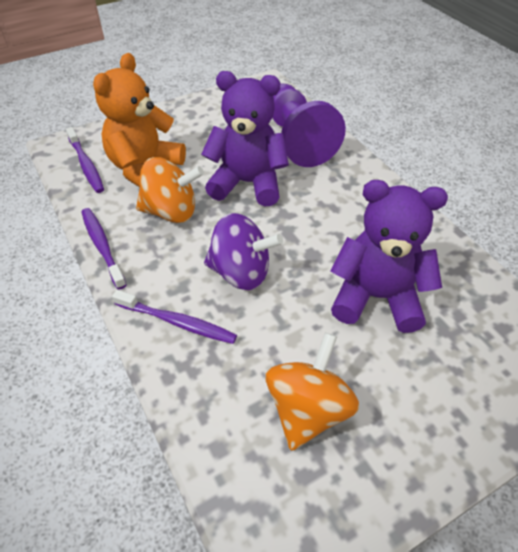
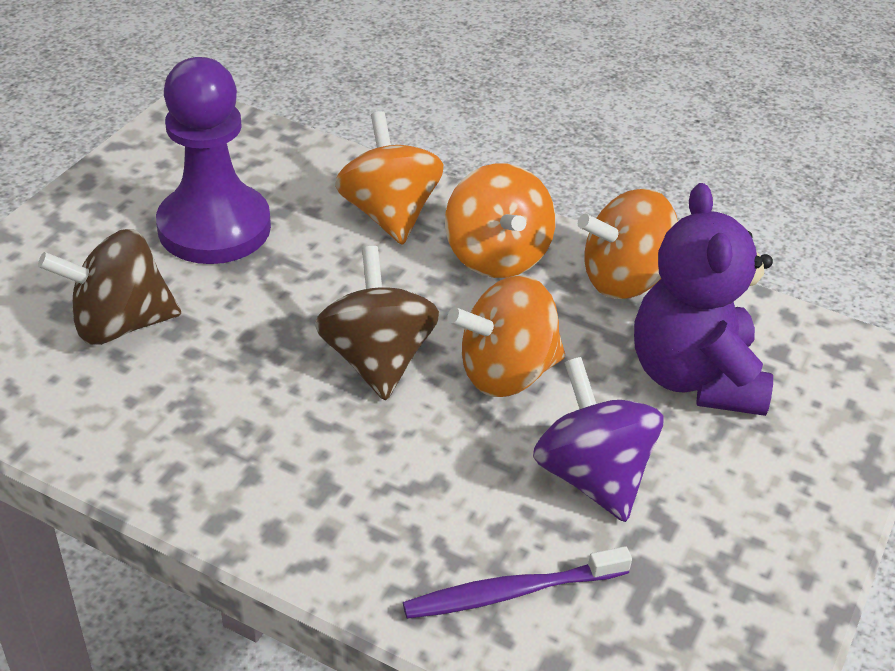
brown spinning top: 0 -> 2
orange spinning top: 2 -> 4
orange teddy bear: 1 -> 0
purple teddy bear: 2 -> 1
purple toothbrush: 3 -> 1

